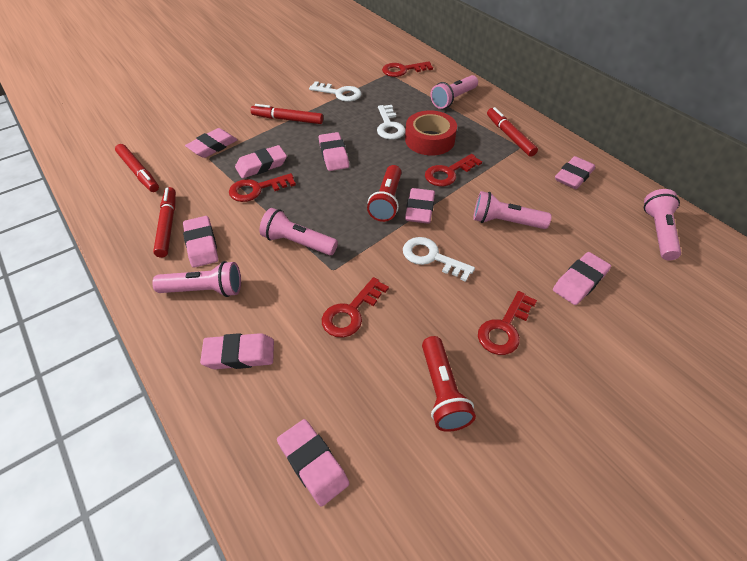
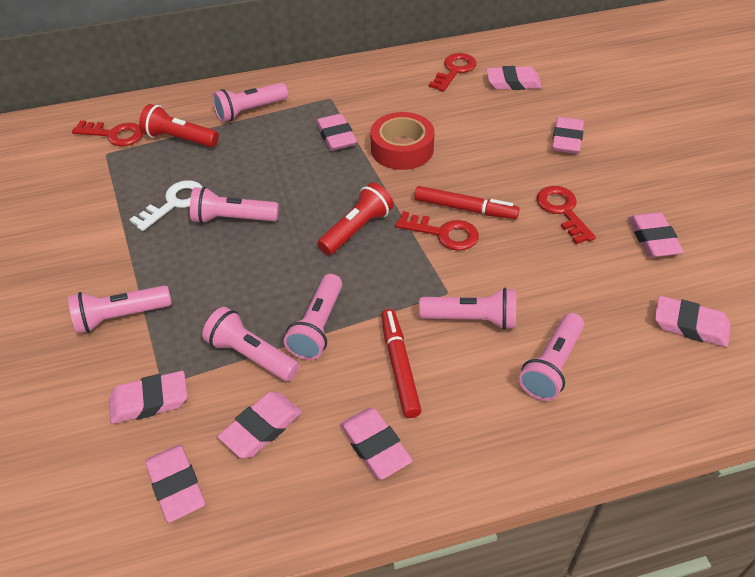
pink flashlight: 5 -> 7
red key: 5 -> 4
red marker: 4 -> 2
white key: 3 -> 1

